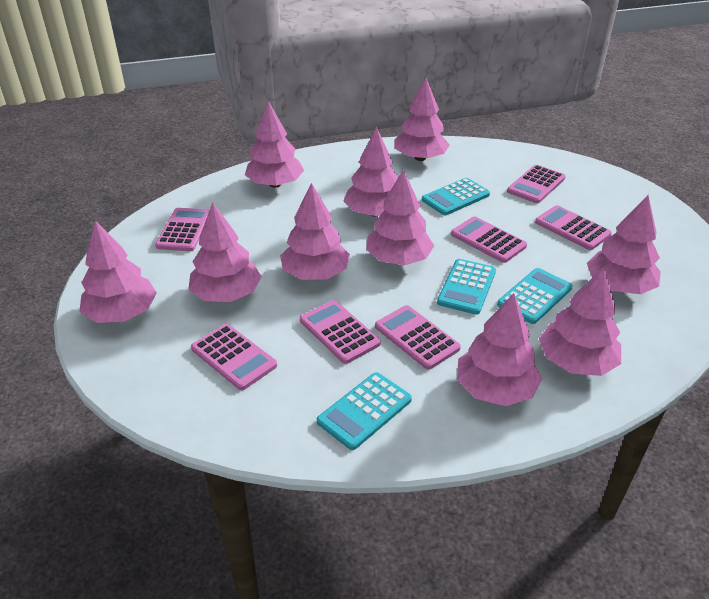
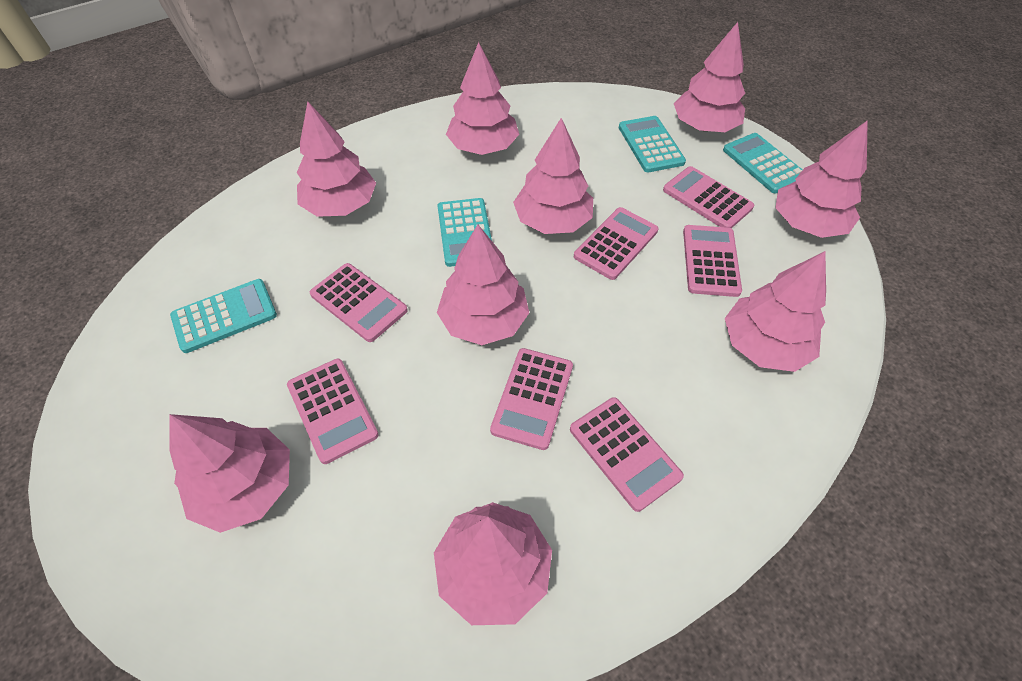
pink tree: 10 -> 9

